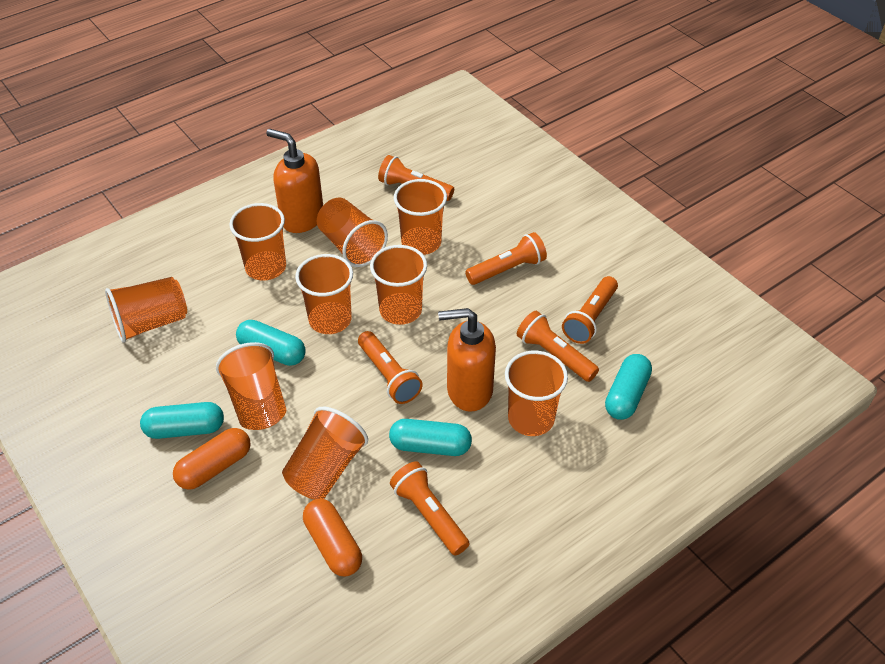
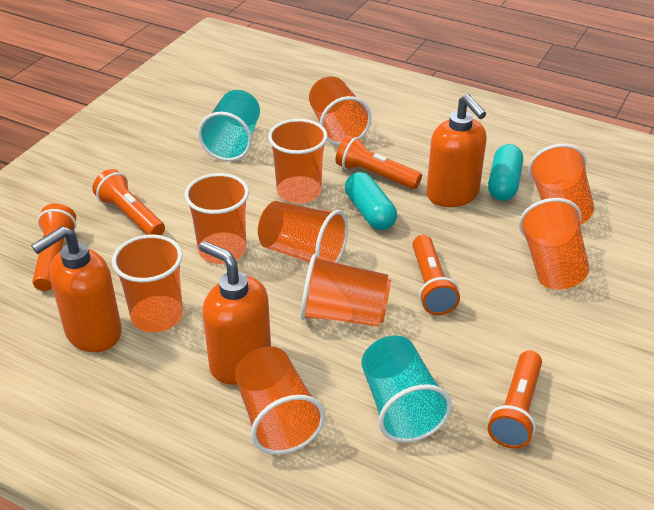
orange capsule: 2 -> 0
orange flashlight: 6 -> 5
orange soap dispenser: 2 -> 3
turquoise capsule: 4 -> 2
turquoise cup: 0 -> 2

